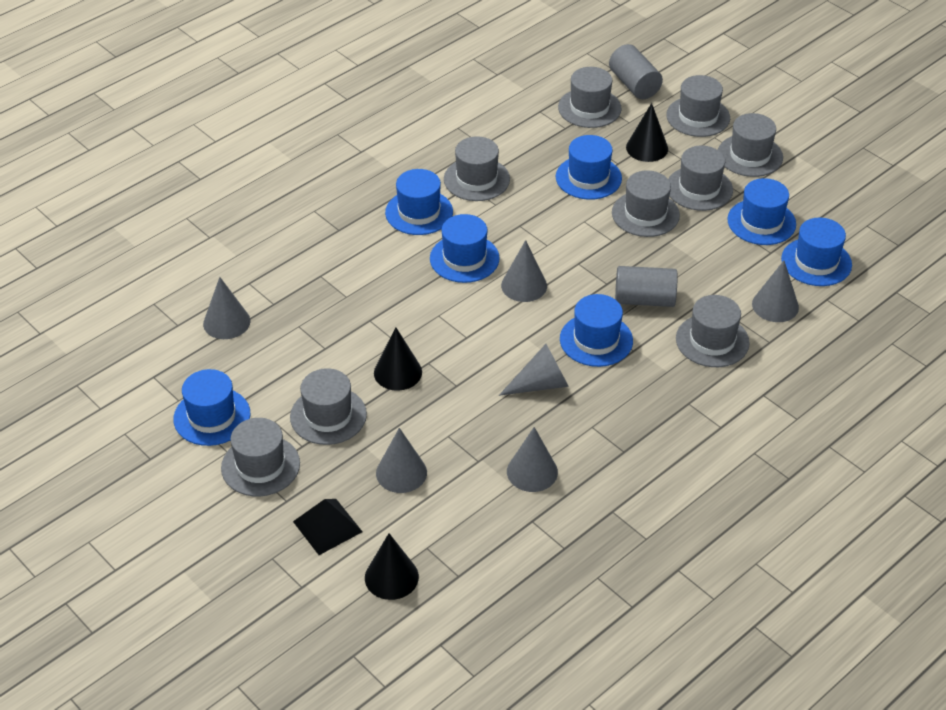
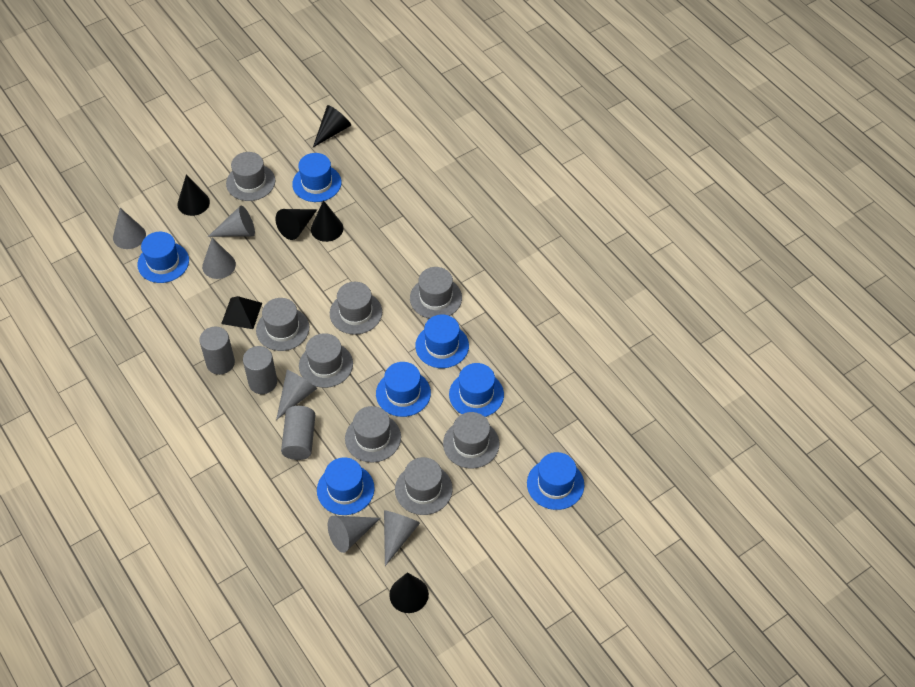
black cone: 3 -> 5
grey cylinder: 2 -> 3
grey hat: 9 -> 8

